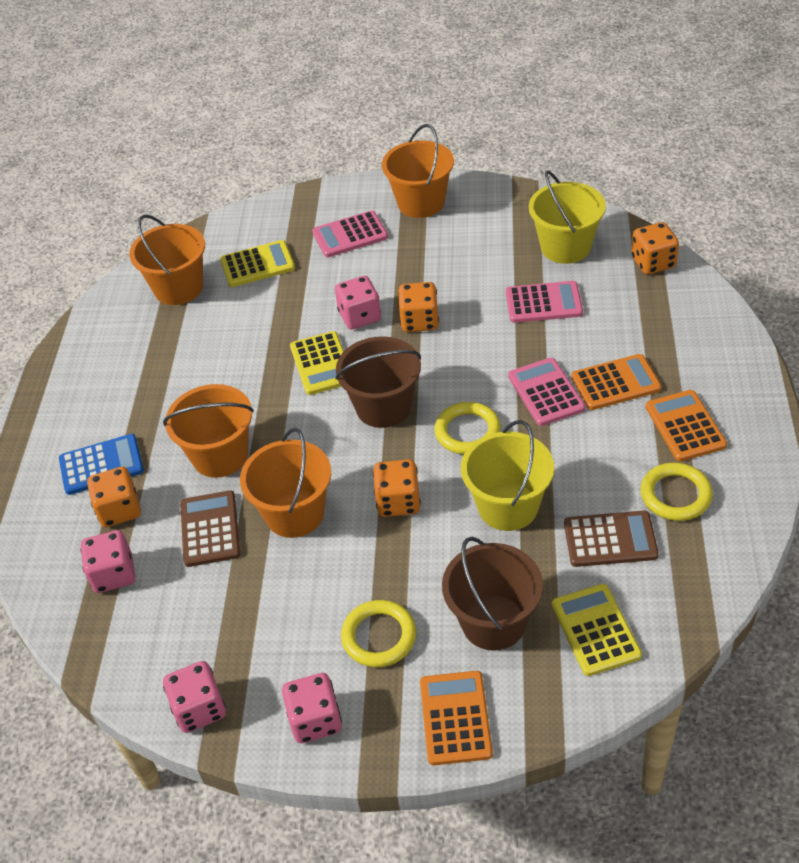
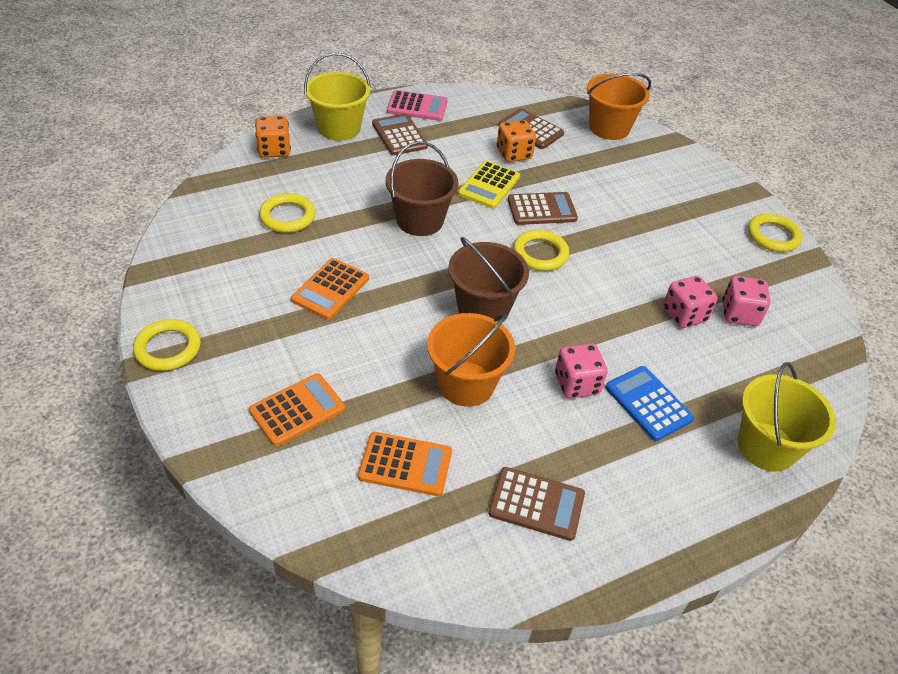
brown calculator: 2 -> 4
orange bucket: 4 -> 2
orange dice: 4 -> 2
pink calculator: 3 -> 1
pink dice: 4 -> 3
yellow calculator: 3 -> 1
yellow ring: 3 -> 4

